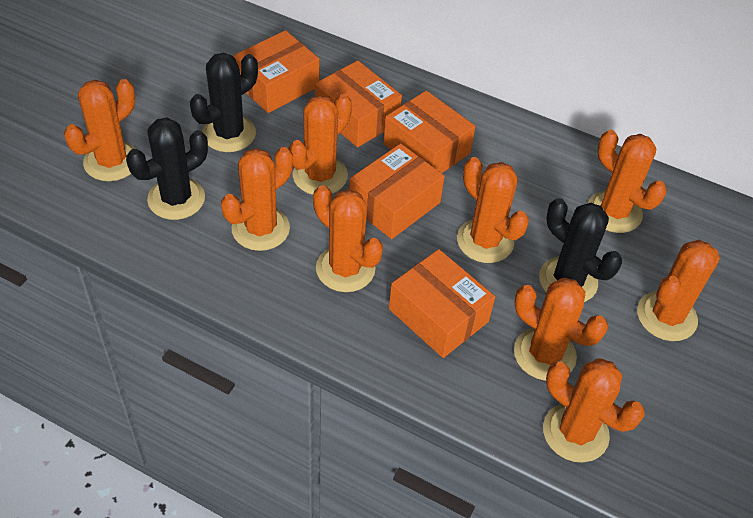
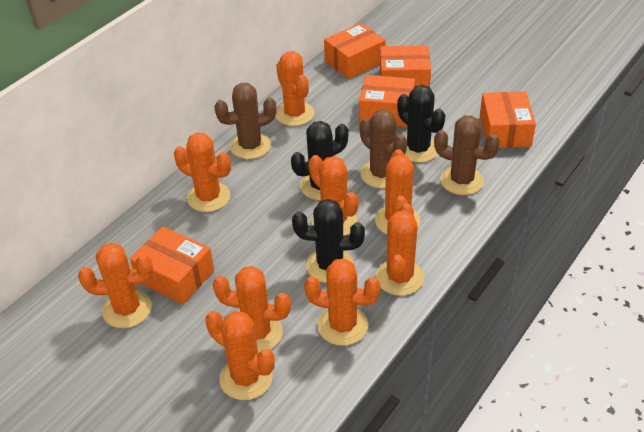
brown cactus: 0 -> 3

